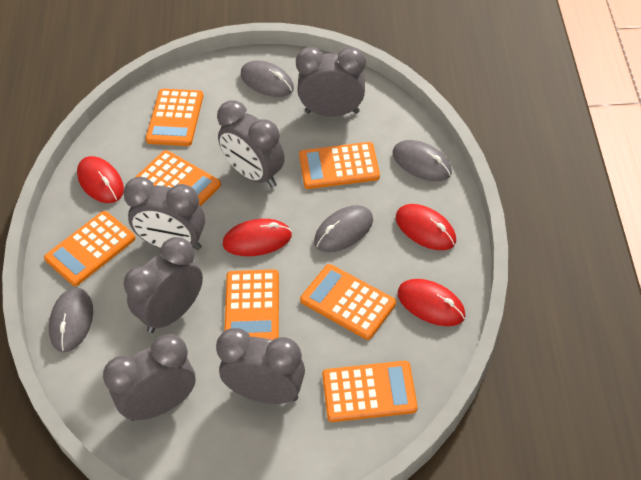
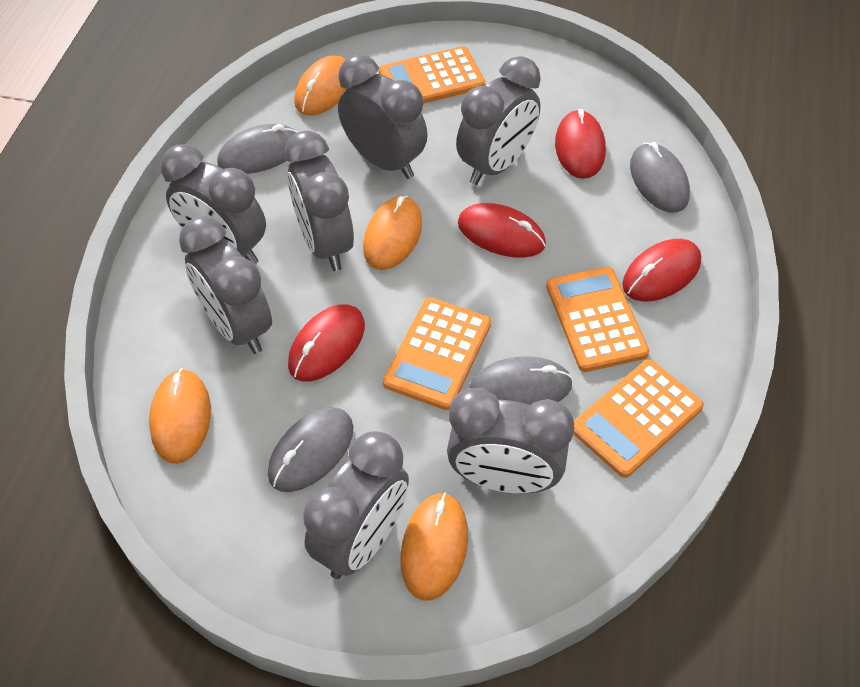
grey clock: 6 -> 7
orange calculator: 7 -> 4
orange mouse: 0 -> 4

